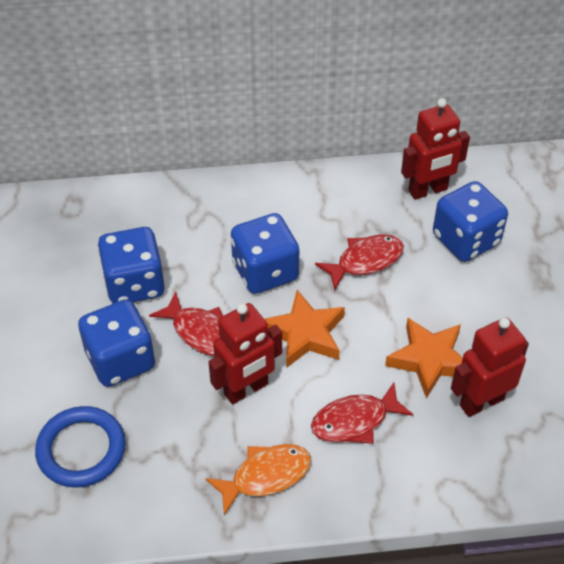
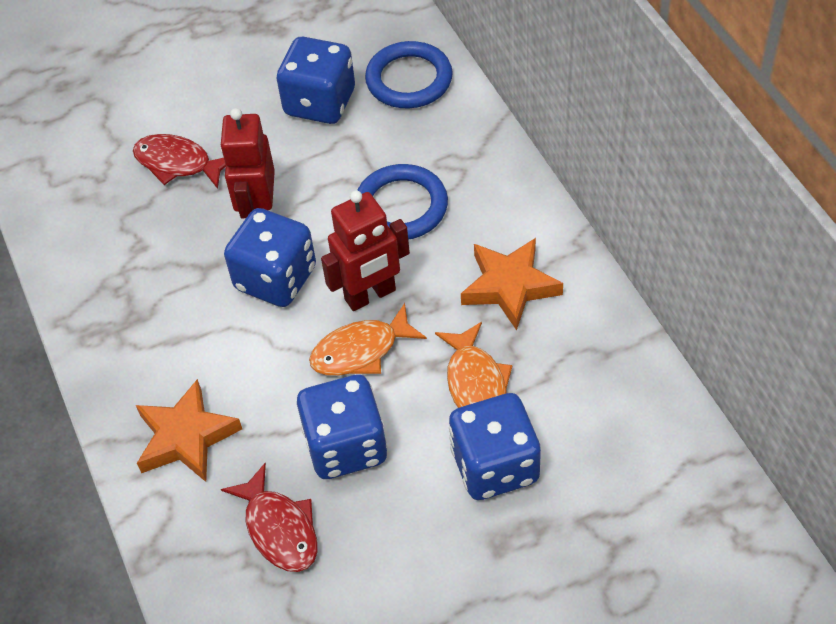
blue ring: 1 -> 2
orange fish: 1 -> 2
red fish: 3 -> 2
red robot: 3 -> 2

